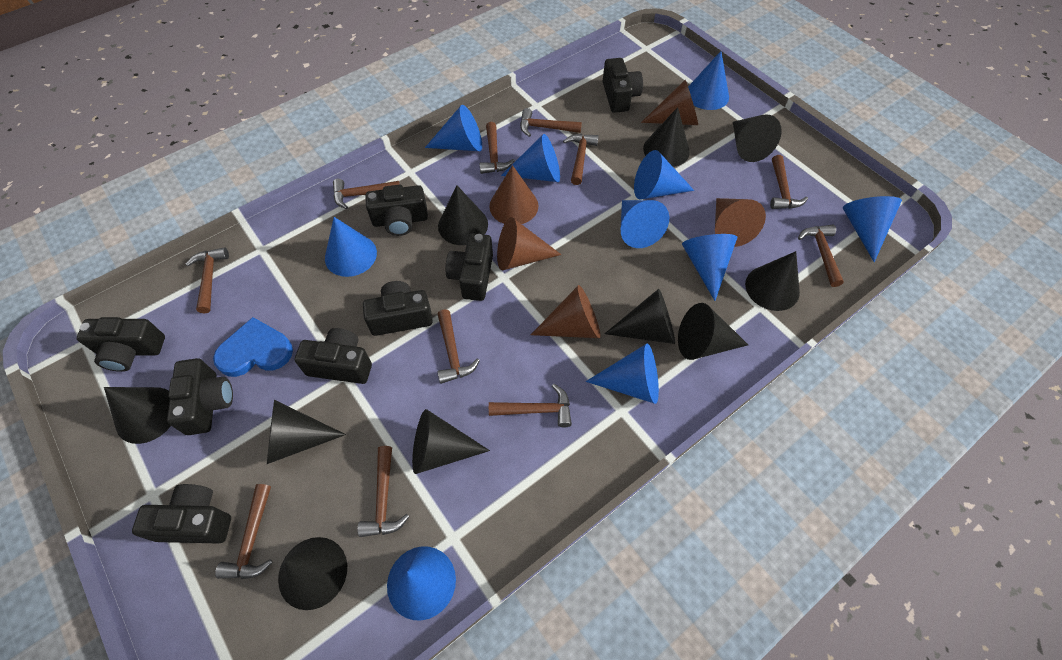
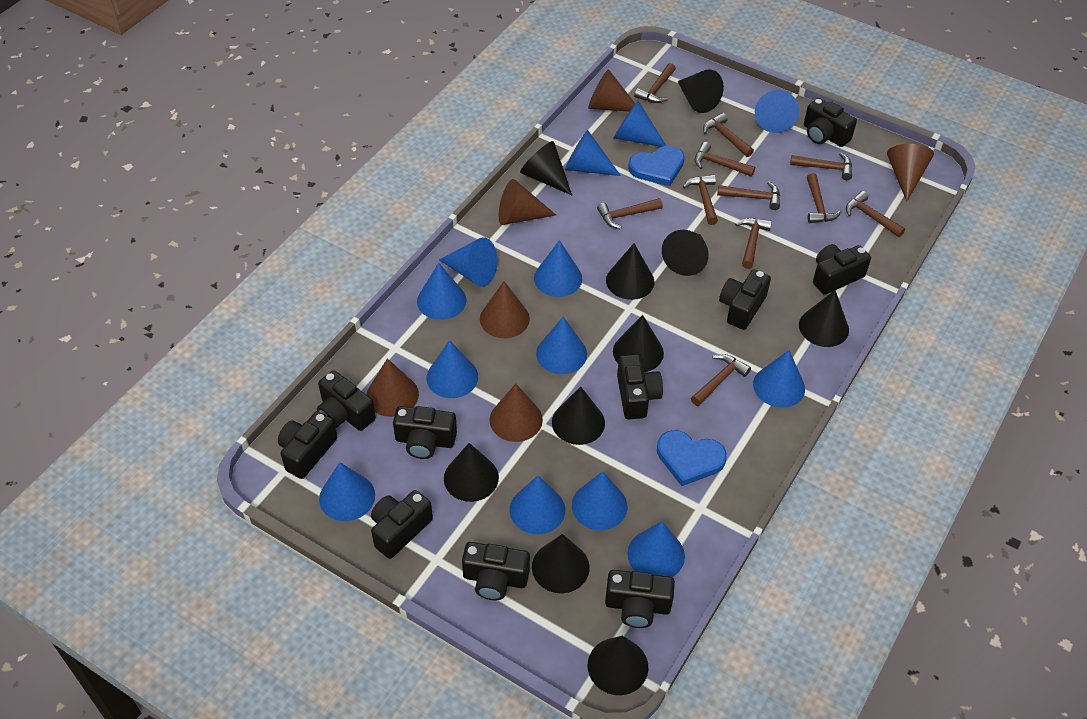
black camera: 8 -> 10
blue cone: 10 -> 13
blue heart: 1 -> 2
brown cone: 5 -> 6

